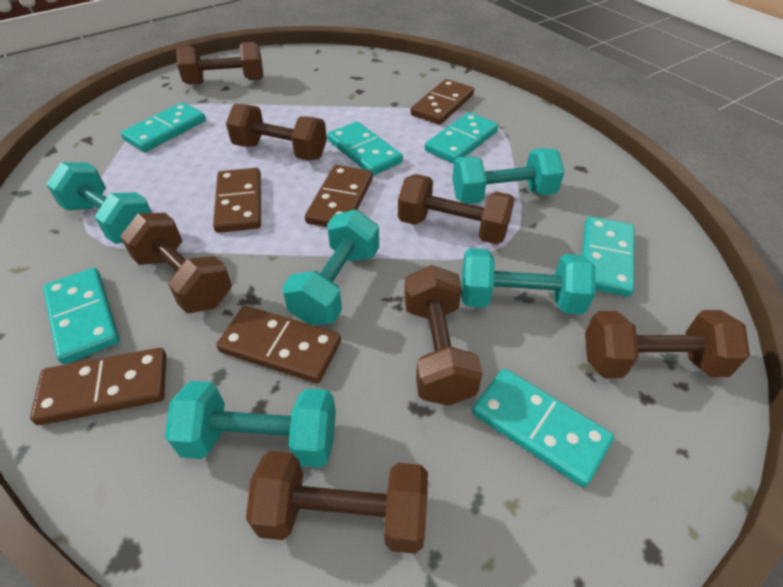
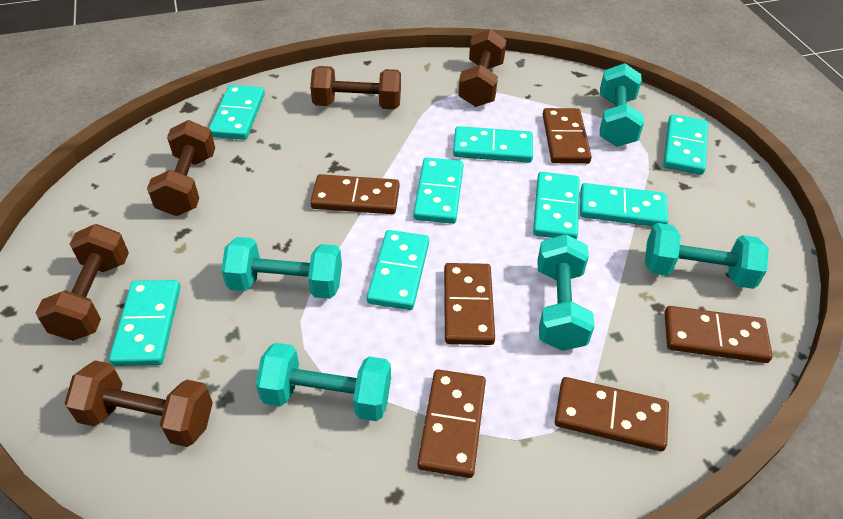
brown domino: 5 -> 6
brown dumbbell: 7 -> 5
turquoise domino: 6 -> 8

